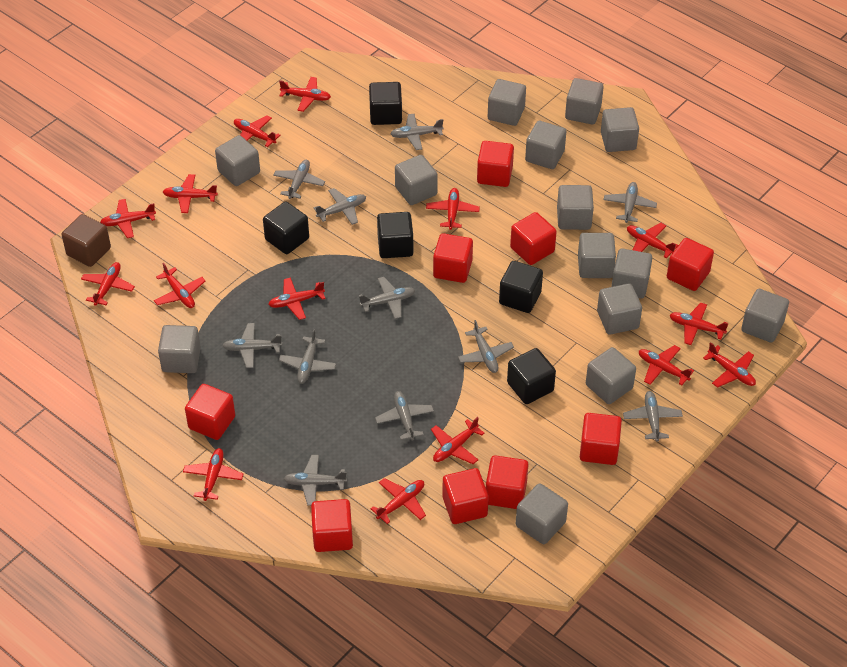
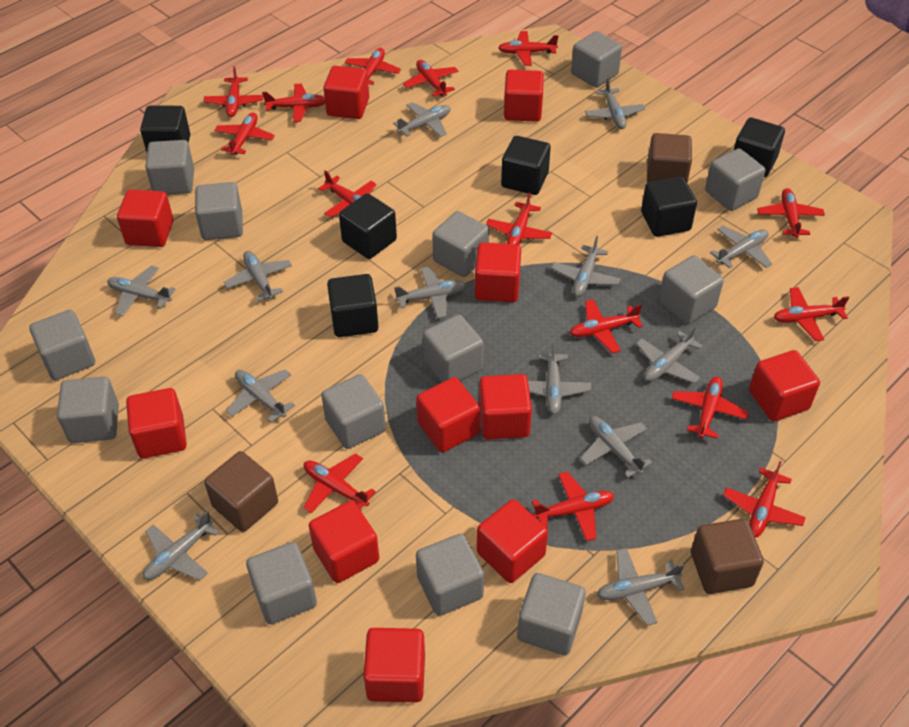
black cube: 5 -> 6
brown cube: 1 -> 3
grey cube: 14 -> 13
grey plane: 11 -> 13
red cube: 9 -> 11

